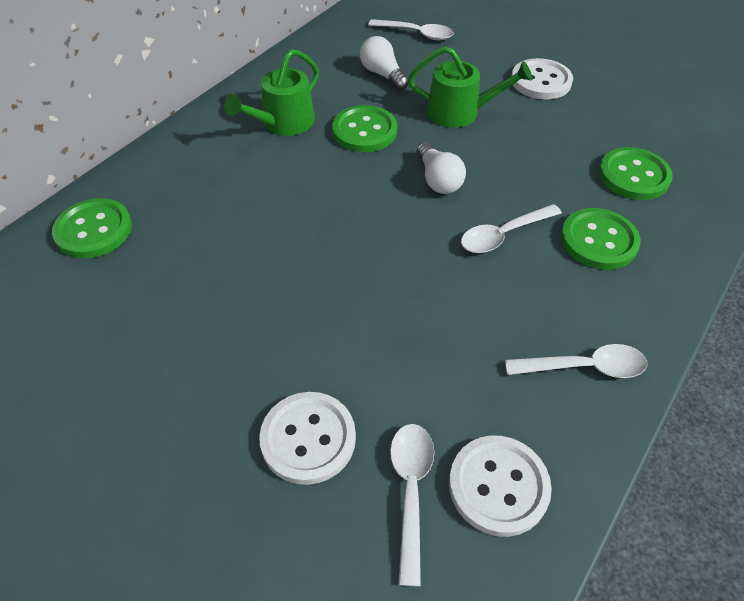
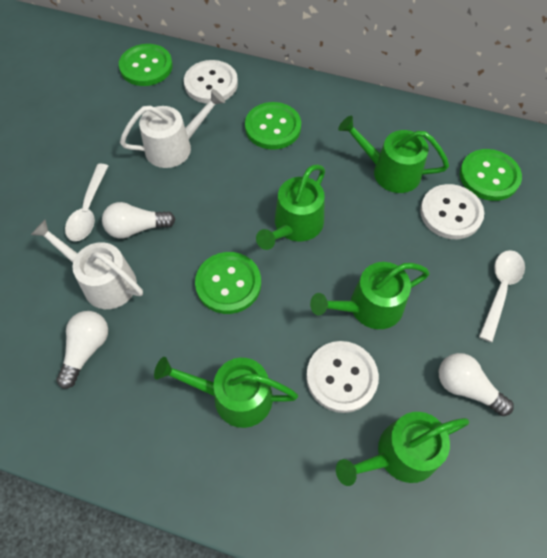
green watering can: 2 -> 5
white light bulb: 2 -> 3
white spoon: 4 -> 2
white watering can: 0 -> 2

